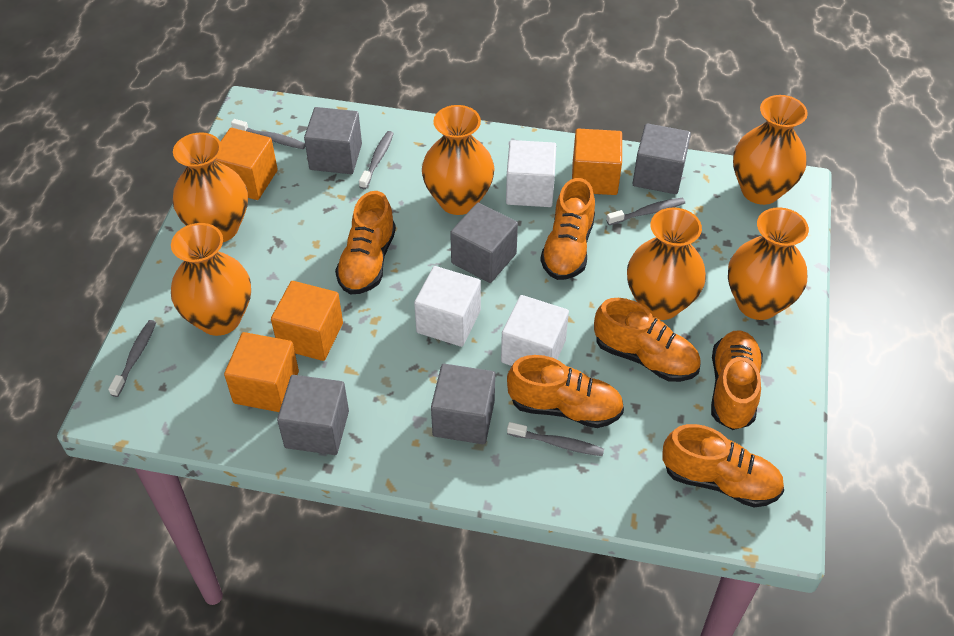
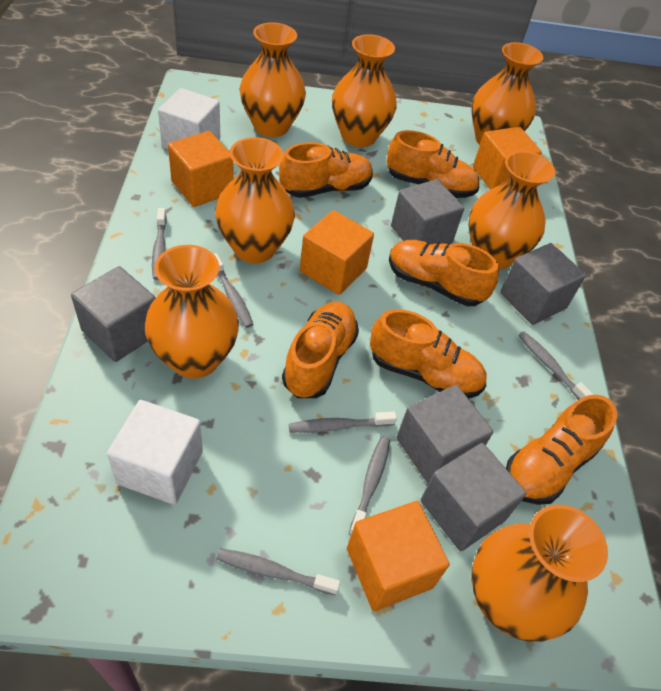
grey toothbrush: 5 -> 6
orange vase: 6 -> 7
white cube: 3 -> 2

